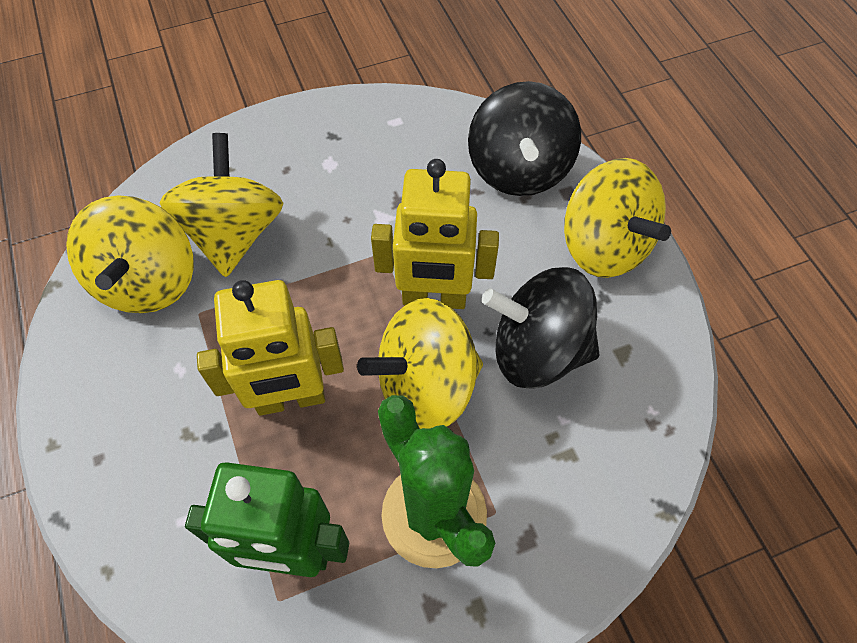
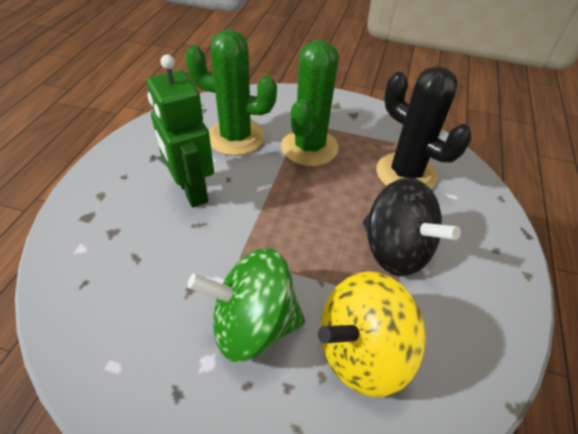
black cactus: 0 -> 1
black spinning top: 2 -> 1
green cactus: 1 -> 2
green spinning top: 0 -> 1
yellow robot: 2 -> 0
yellow spinning top: 4 -> 1

